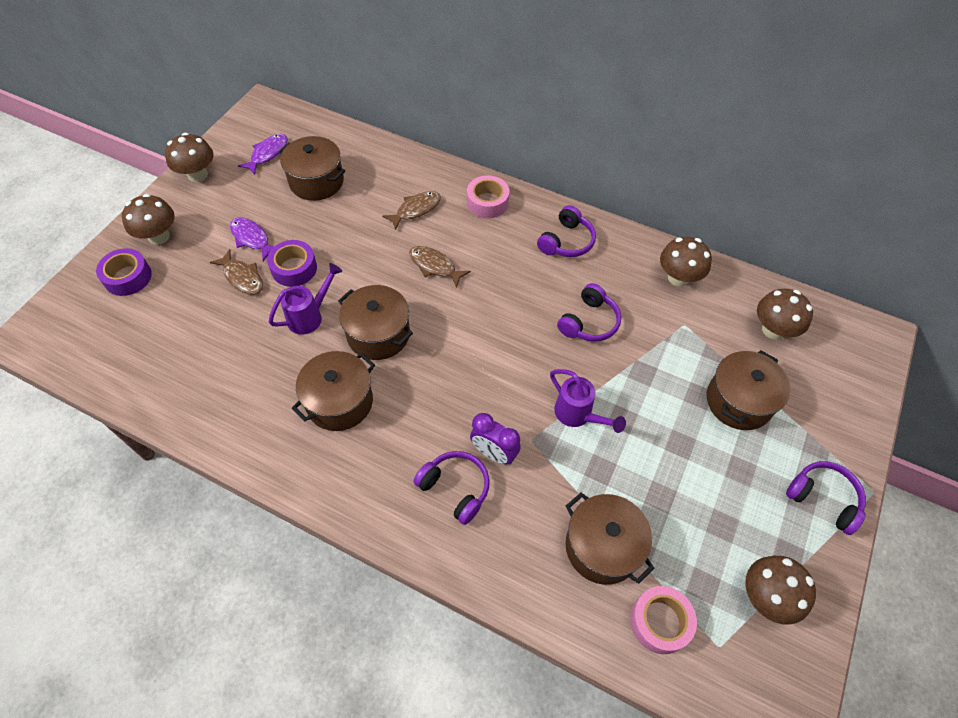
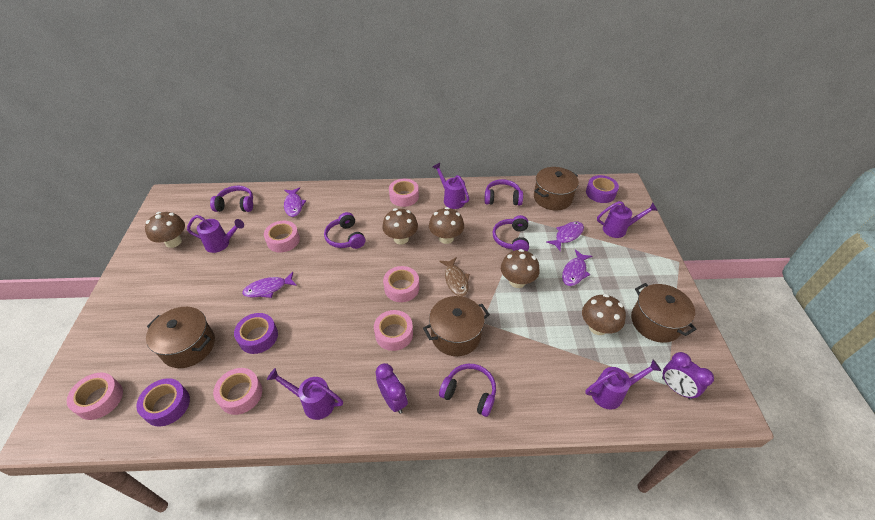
brown fish: 3 -> 1
brown pot: 5 -> 4
pink tape: 2 -> 6
purple clock: 1 -> 2
purple fish: 2 -> 4
purple headphones: 4 -> 5
purple tape: 2 -> 3
purple watering can: 2 -> 5

